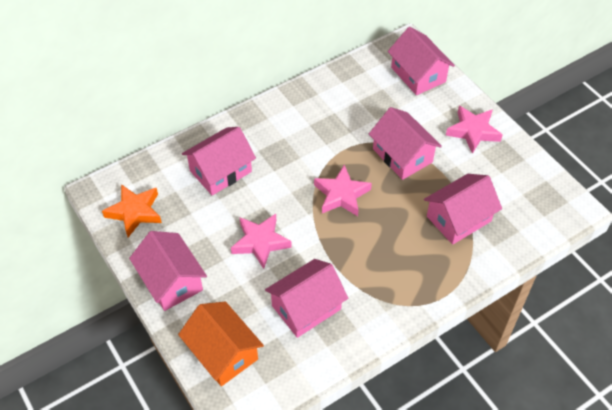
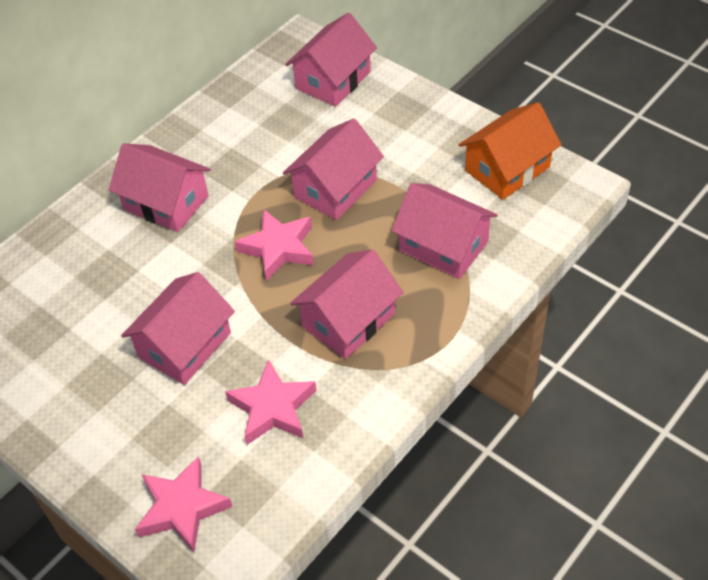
orange star: 1 -> 0

